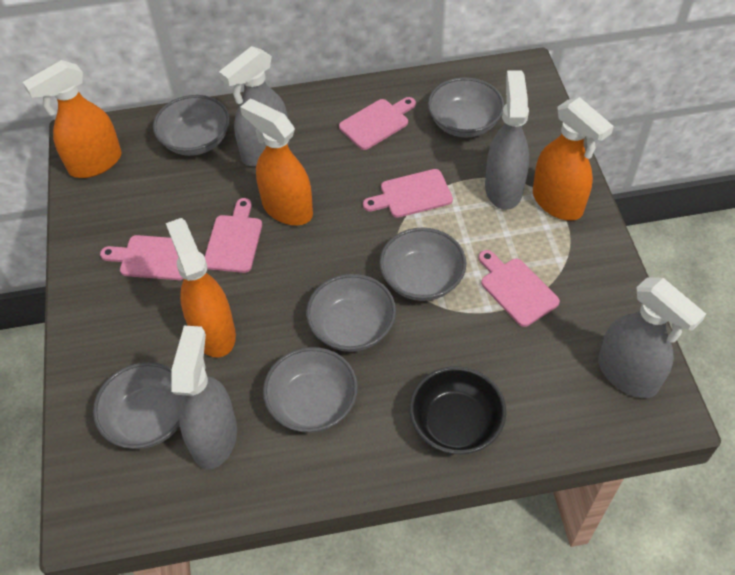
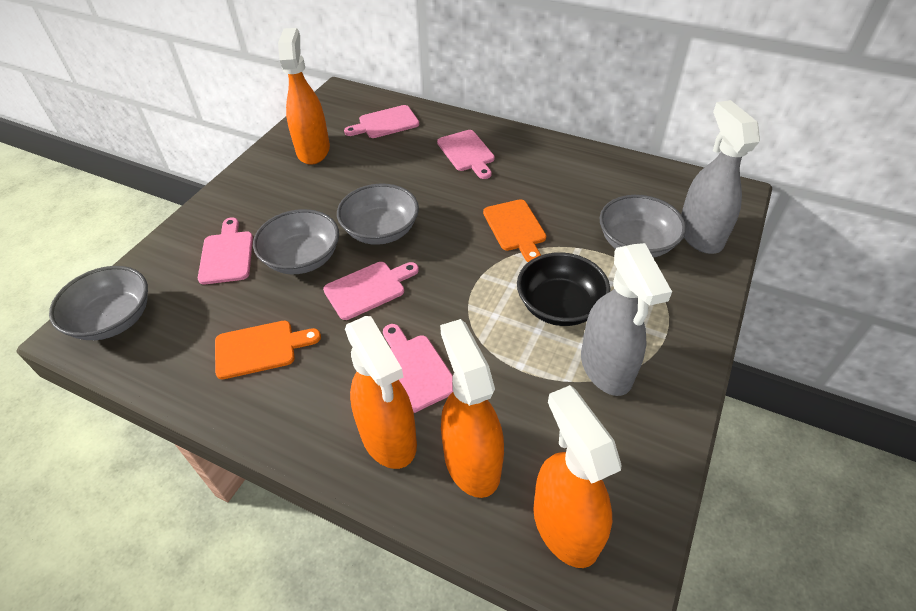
grey bowl: 6 -> 4
grey spray bottle: 4 -> 2
orange cutting board: 0 -> 2

